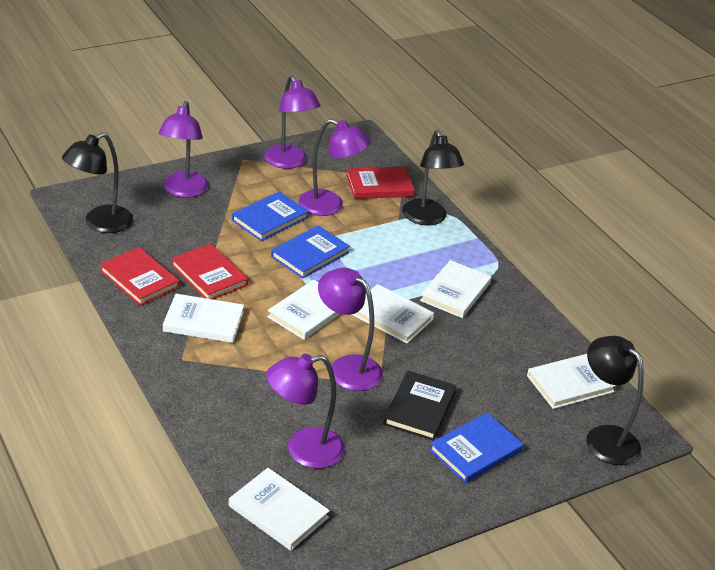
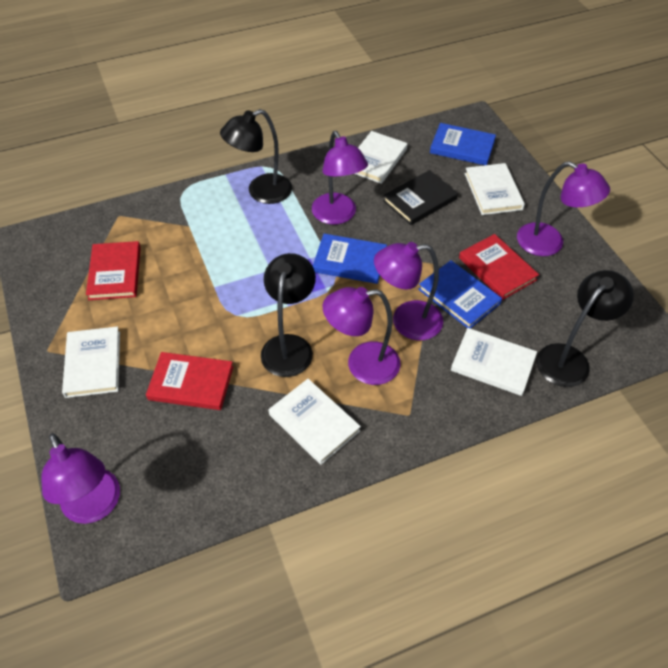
white book: 6 -> 5

